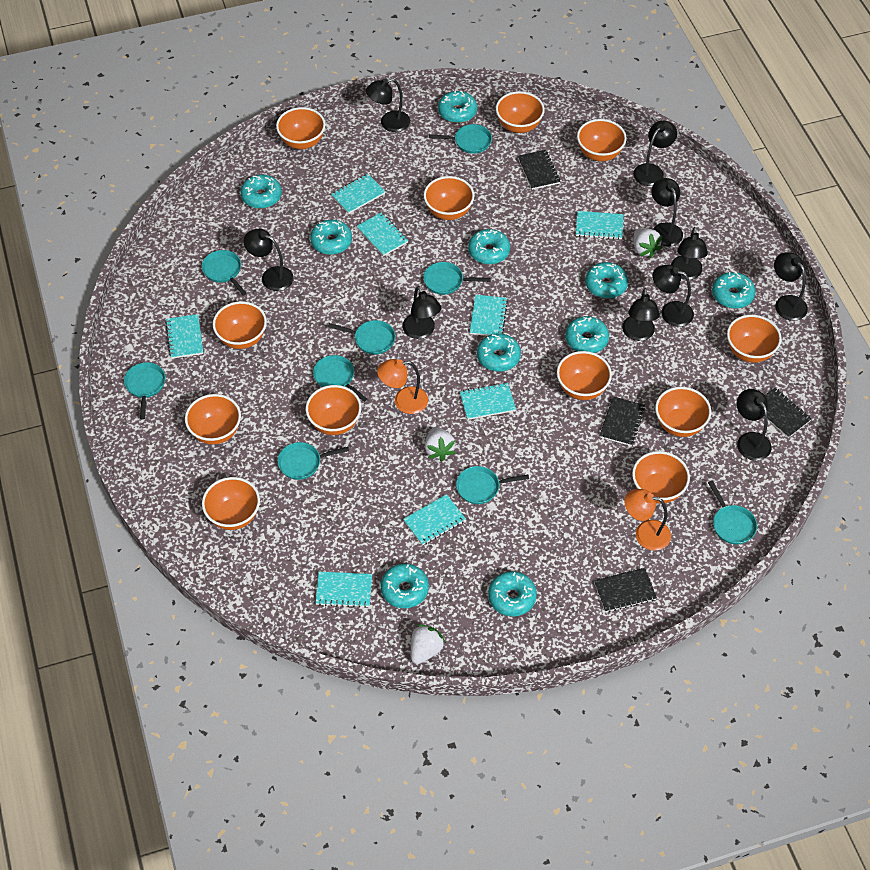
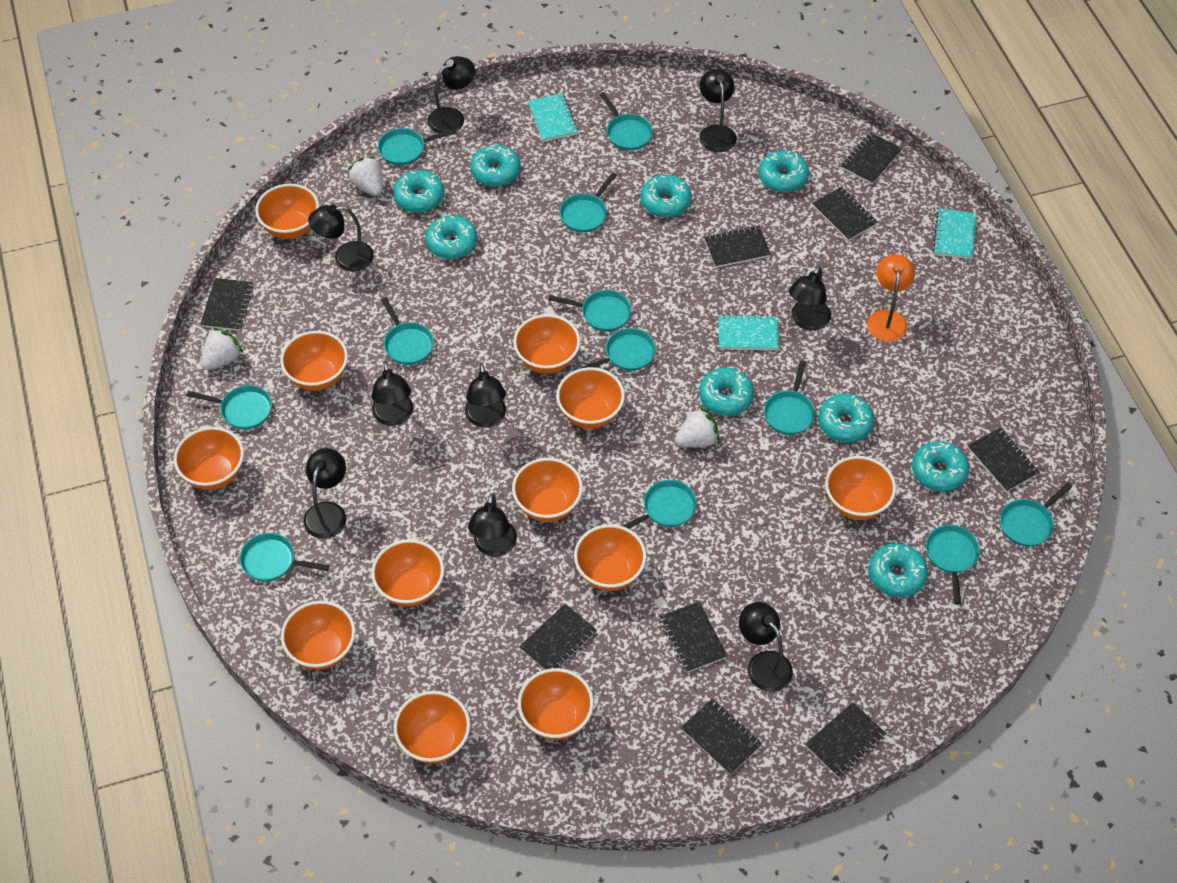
black lamp: 10 -> 9
black notebook: 4 -> 9
orange lamp: 2 -> 1
turquoise donut: 10 -> 9
turquoise notebook: 8 -> 3
turquoise pan: 9 -> 12

